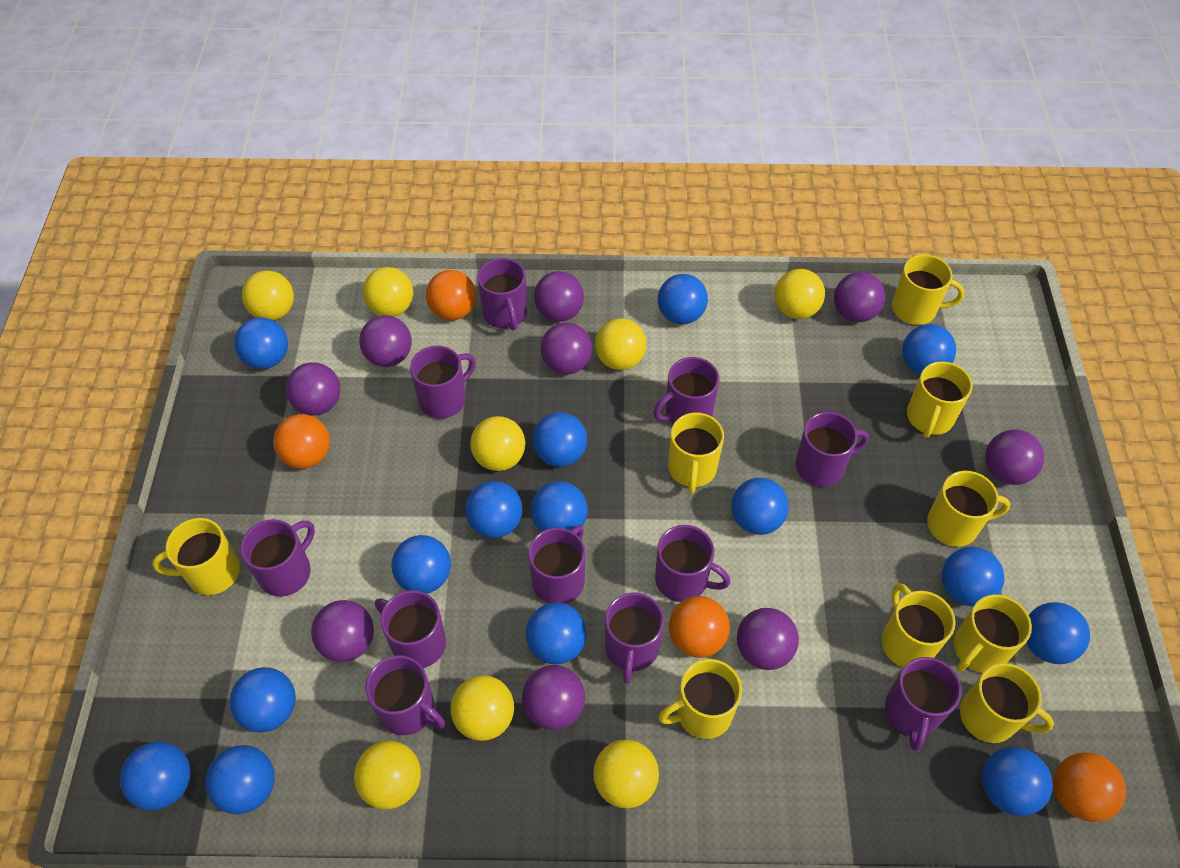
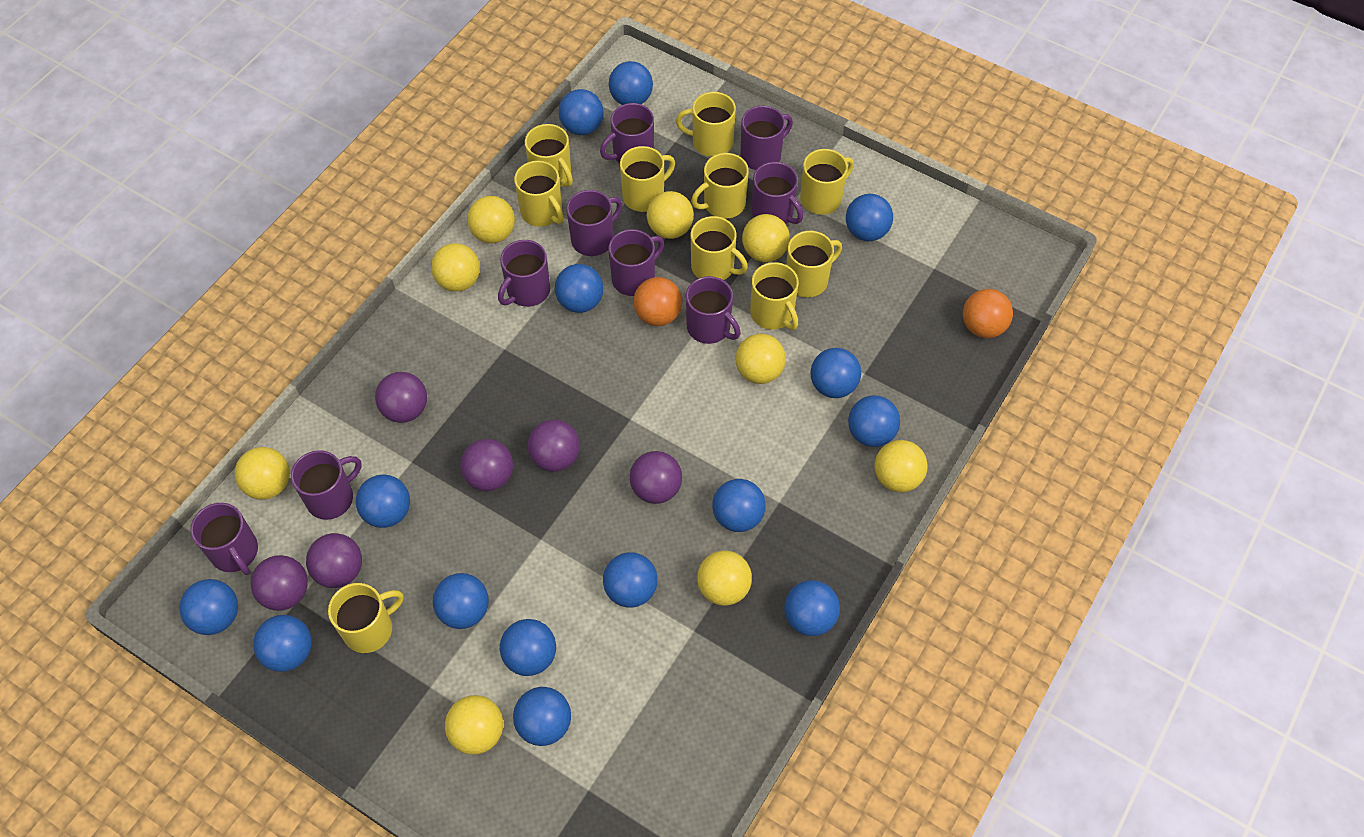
orange ball: 4 -> 2
purple ball: 9 -> 6
purple mug: 11 -> 9
yellow ball: 8 -> 9
yellow mug: 9 -> 10

